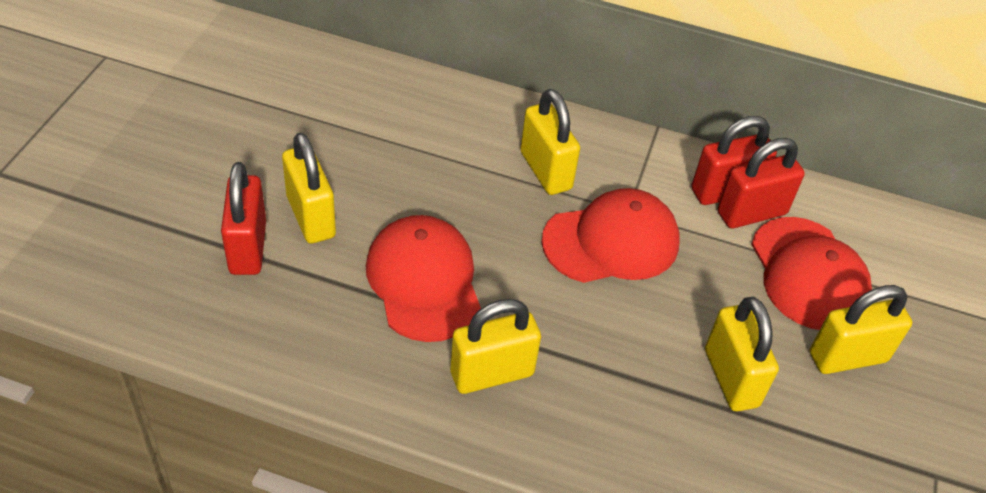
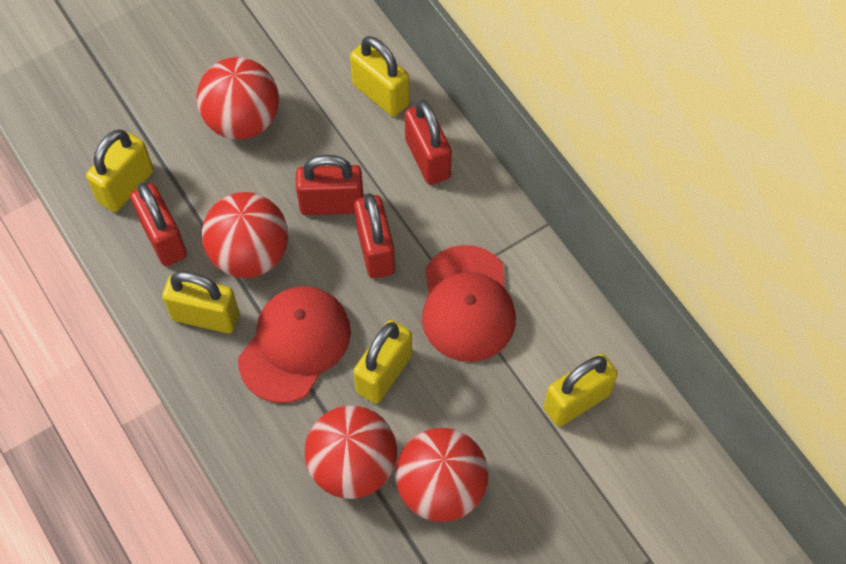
red ball: 0 -> 4
red cap: 3 -> 2
red padlock: 3 -> 4

